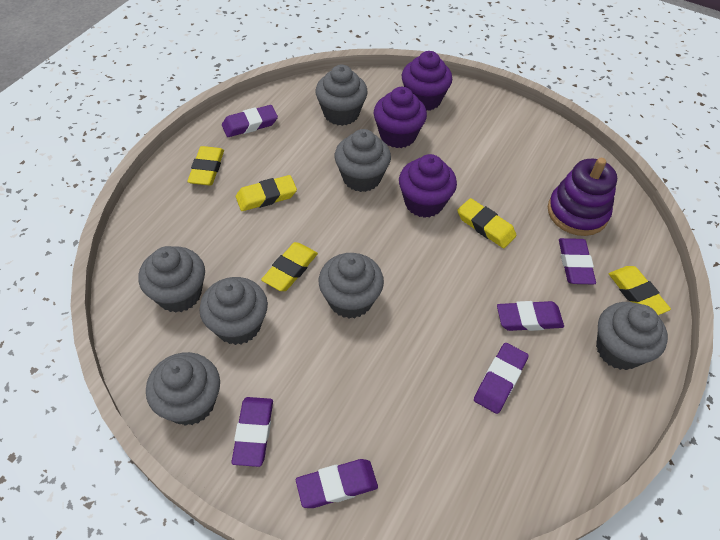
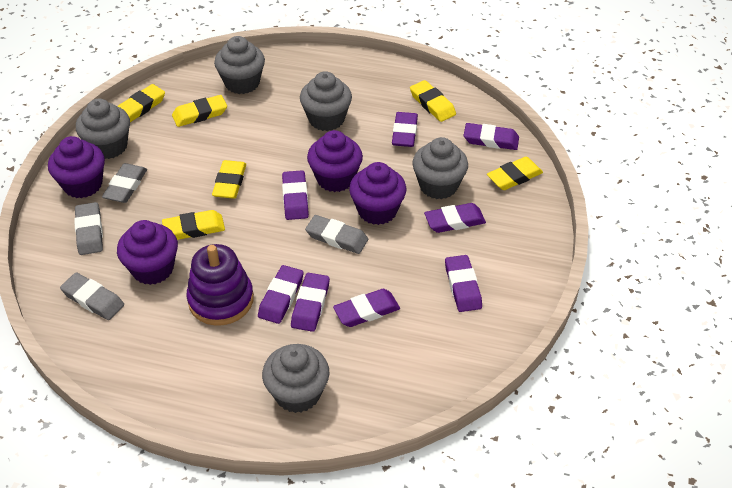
grey cupcake: 7 -> 5
grey eraser: 0 -> 4
purple cupcake: 3 -> 4
purple eraser: 6 -> 8
yellow eraser: 5 -> 6

